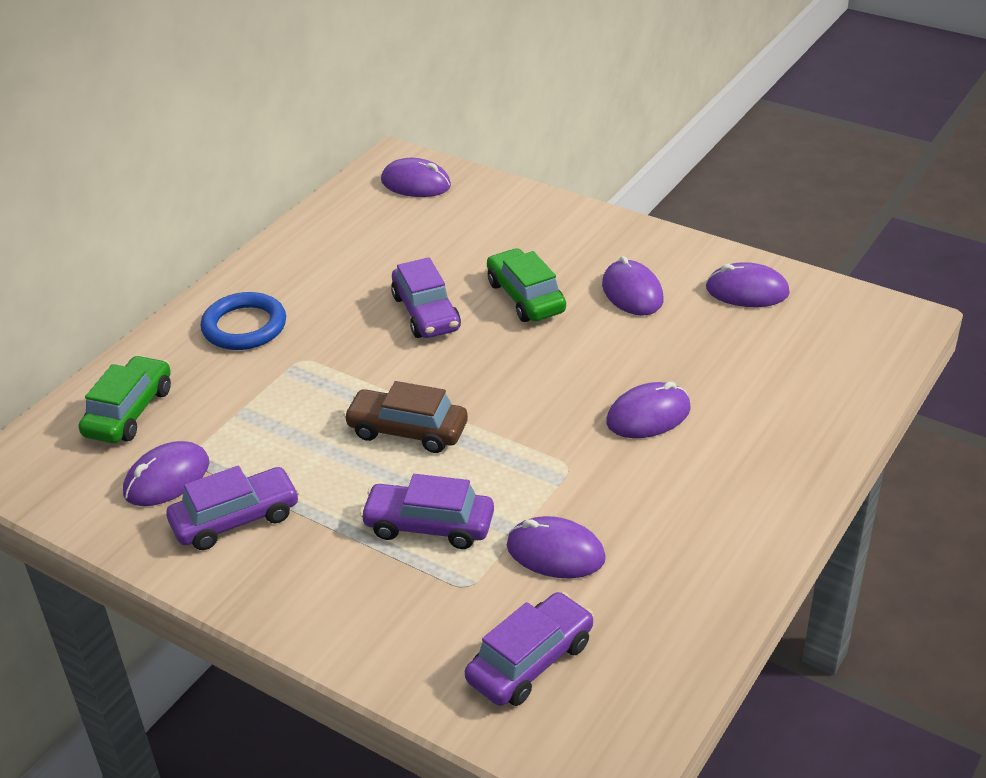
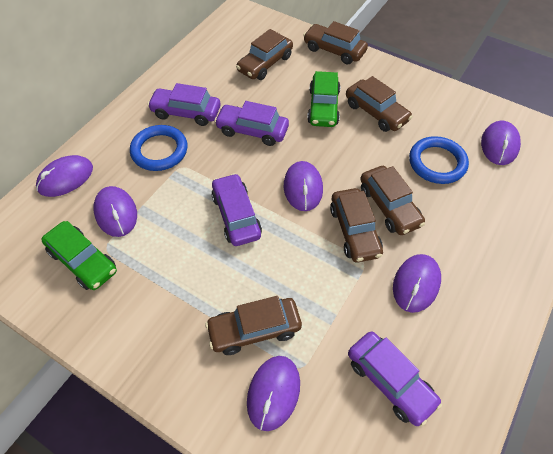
blue ring: 1 -> 2
brown car: 1 -> 6

